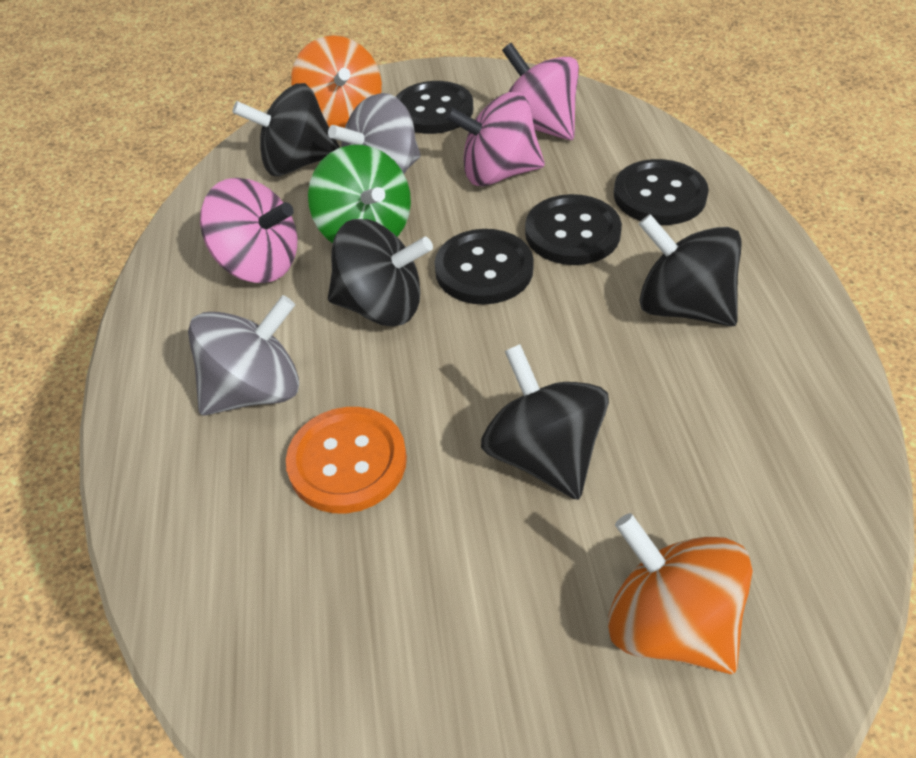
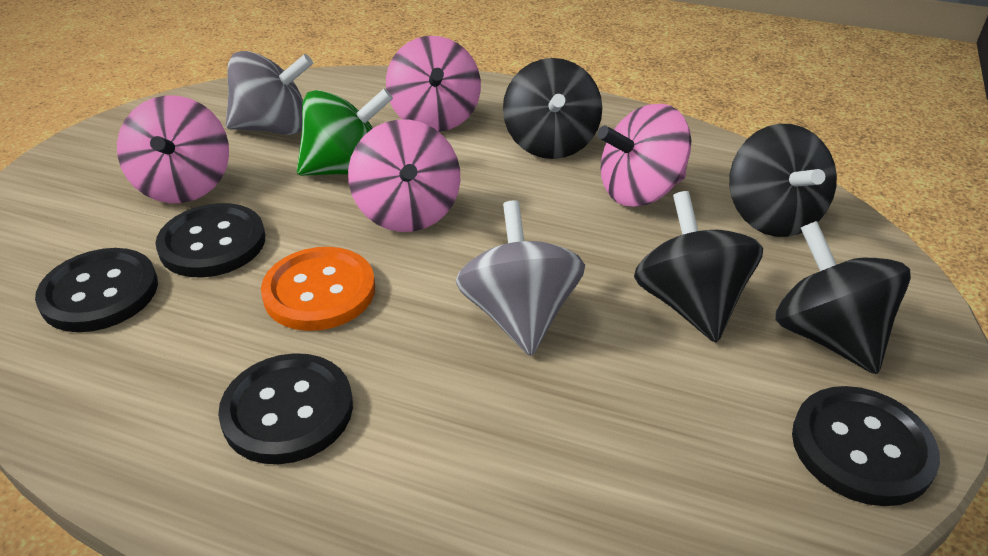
orange spinning top: 2 -> 0
pink spinning top: 3 -> 4

